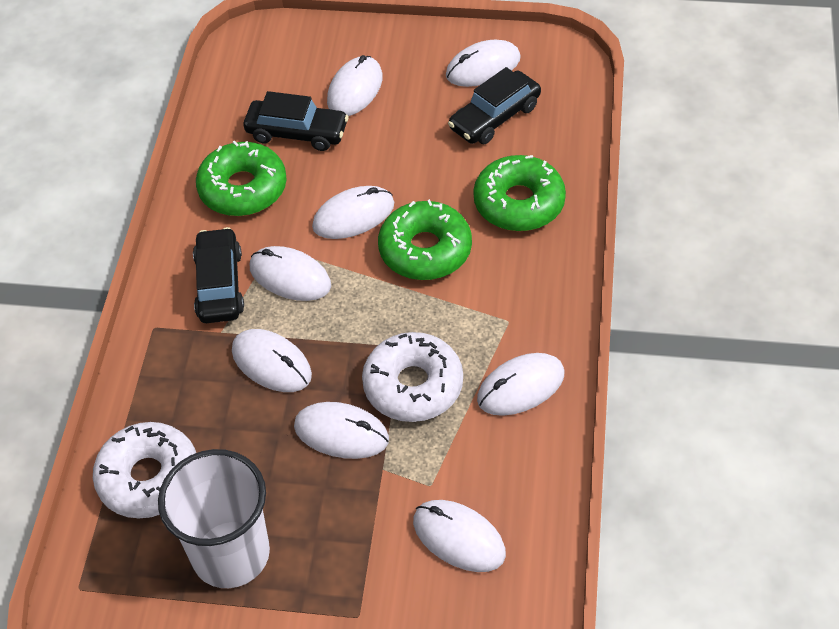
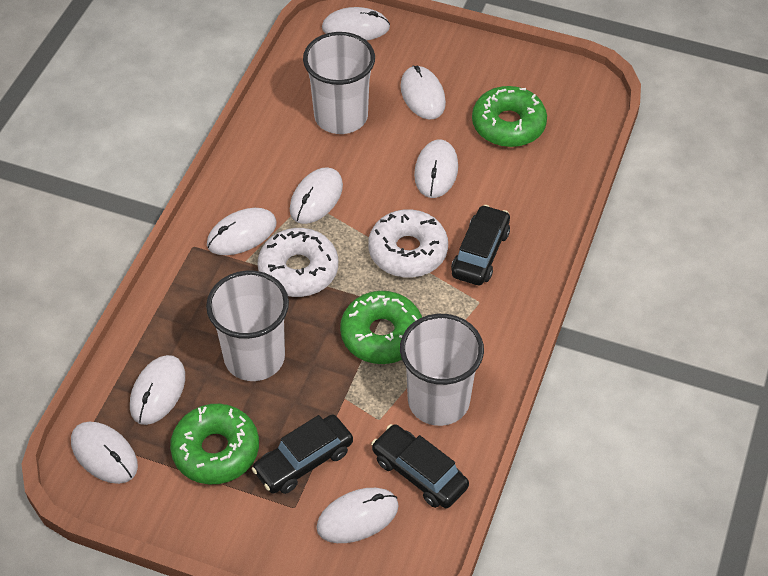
white cup: 1 -> 3

